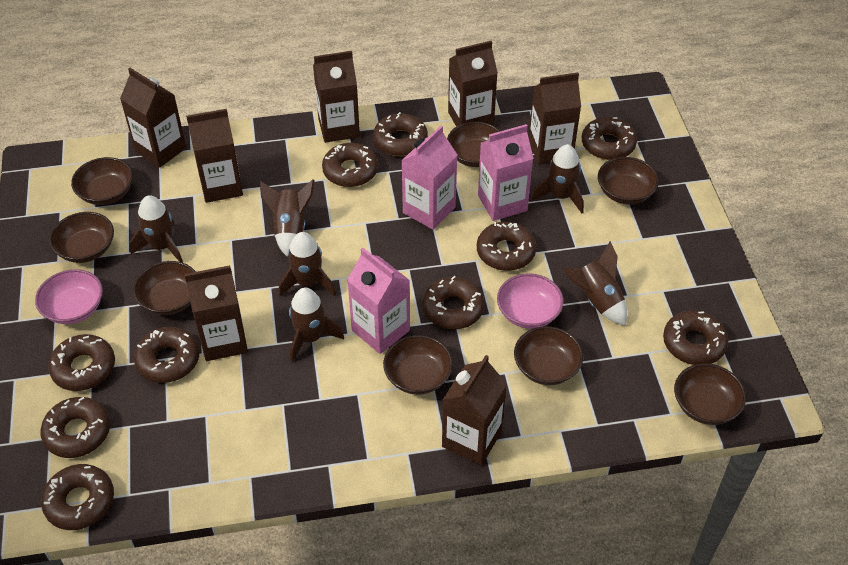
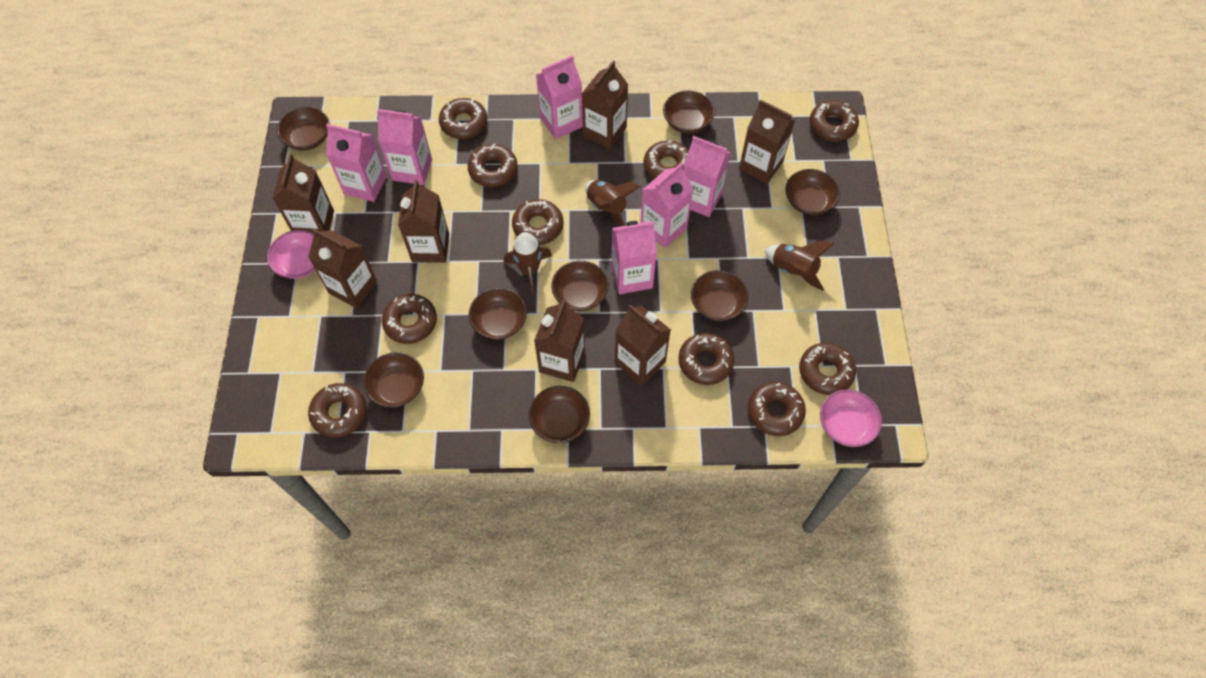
brown rocket: 6 -> 3
pink carton: 3 -> 6

